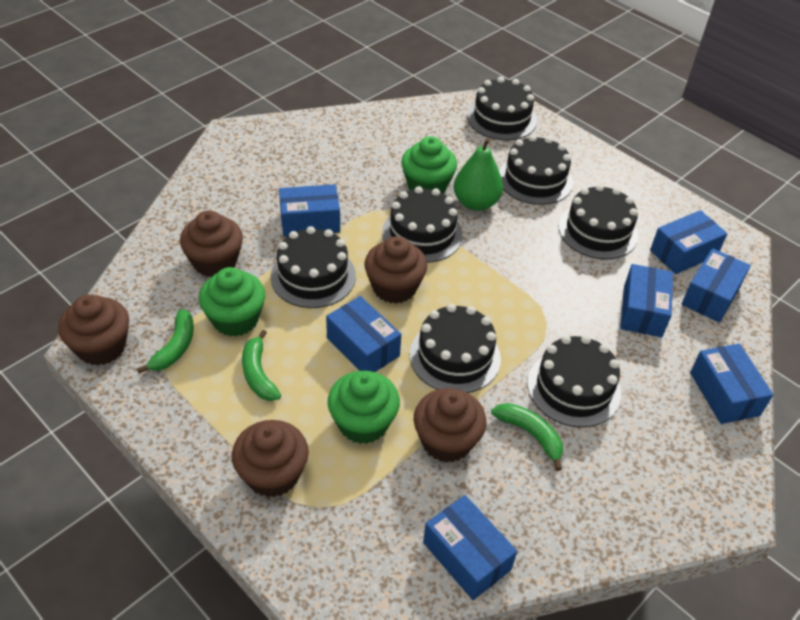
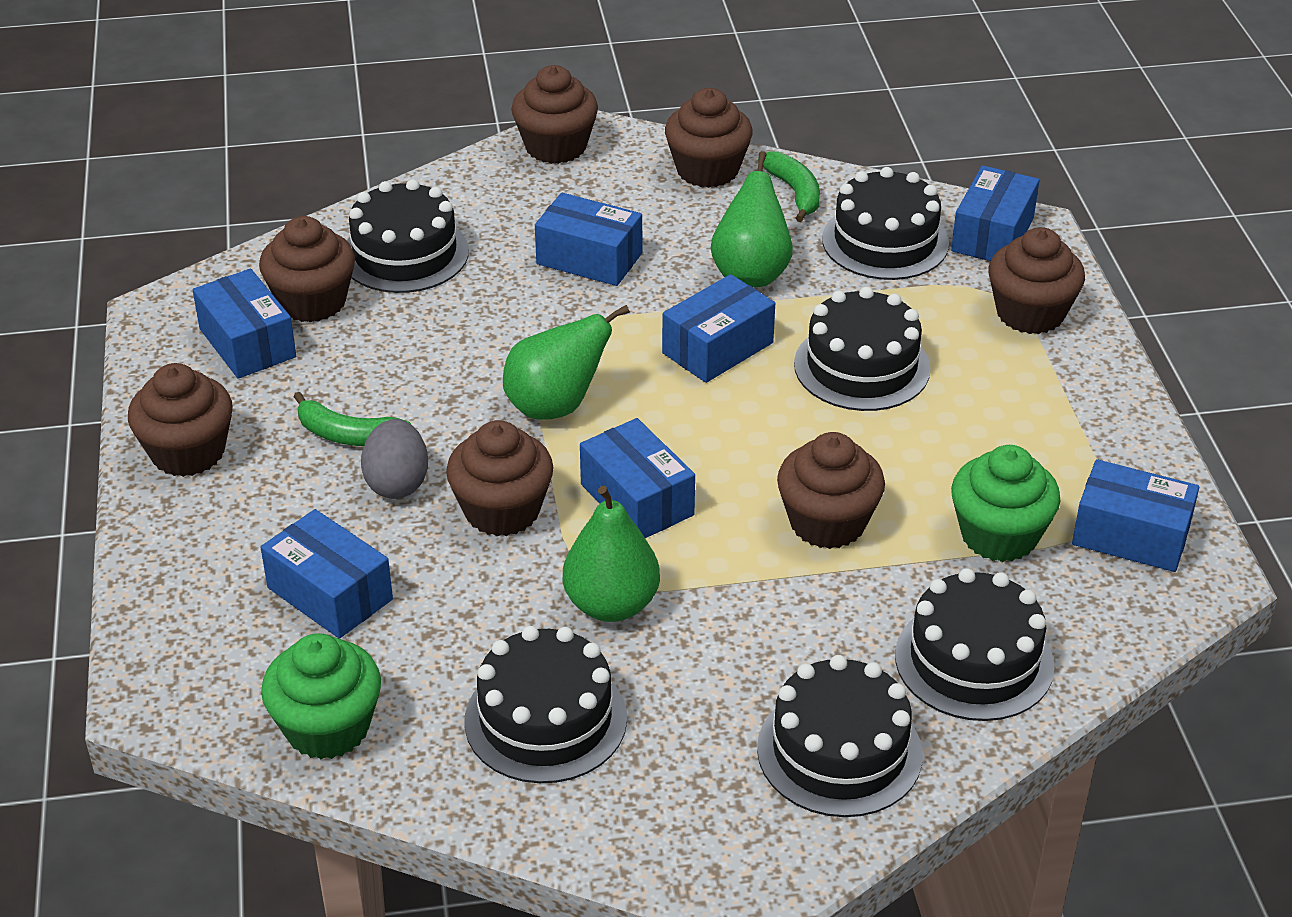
black cake: 7 -> 6
brown cupcake: 5 -> 7
green banana: 3 -> 2
green cupcake: 3 -> 2
green pear: 1 -> 3
grey egg: 0 -> 1

